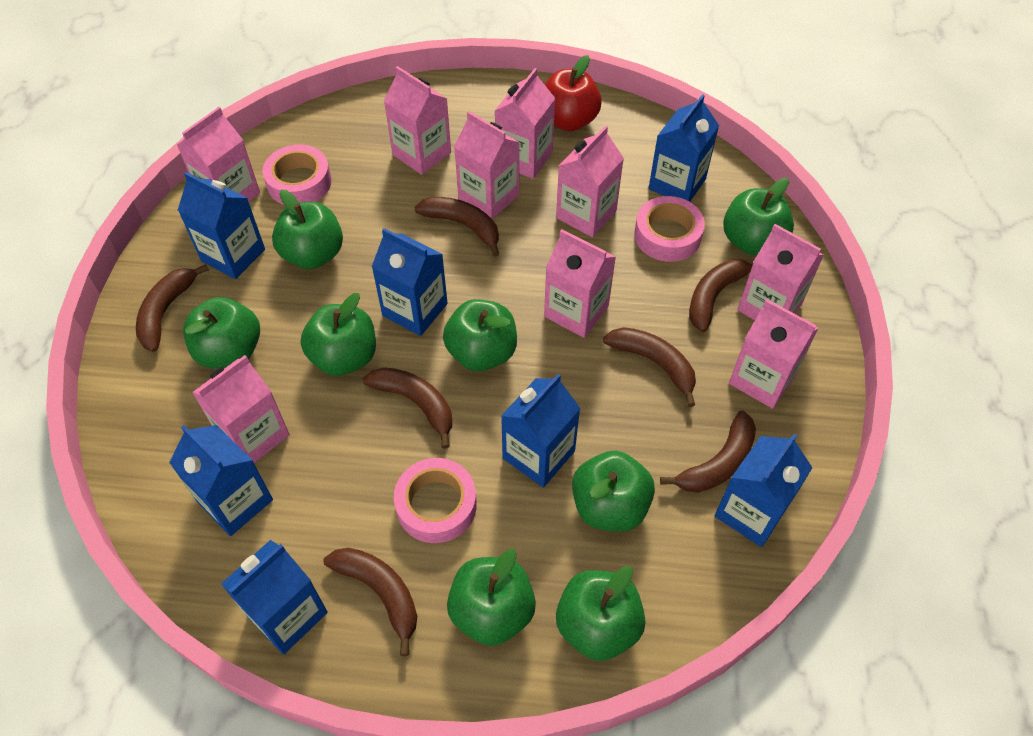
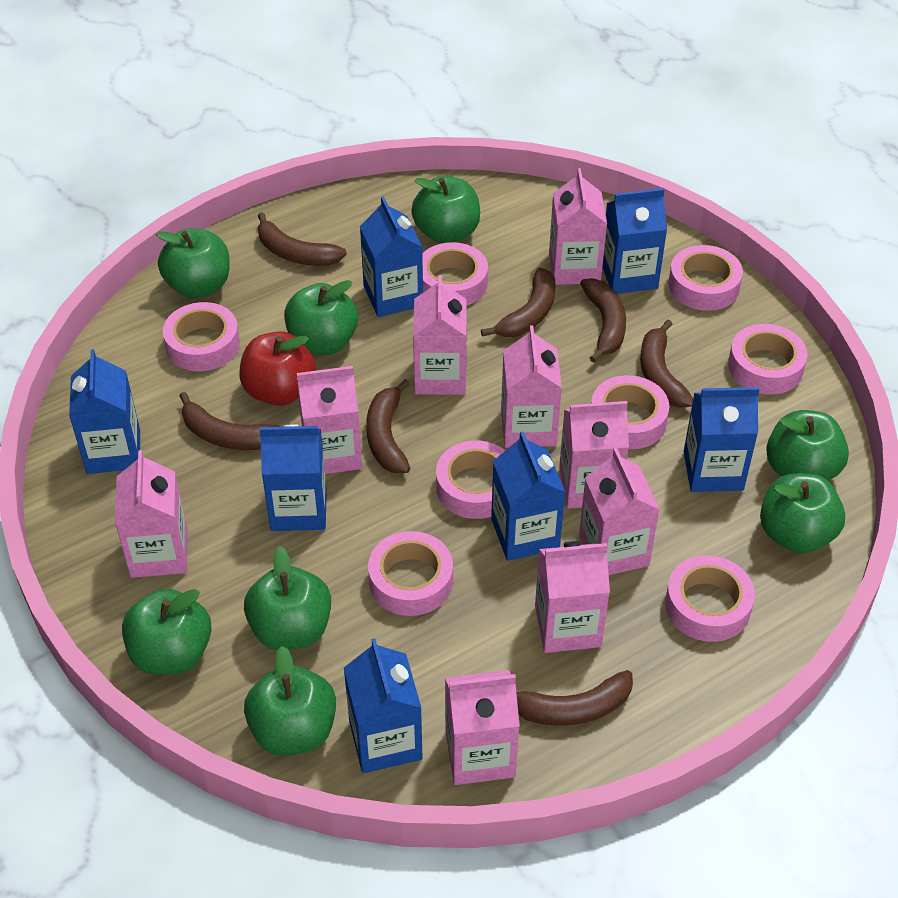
pink tape: 3 -> 8

